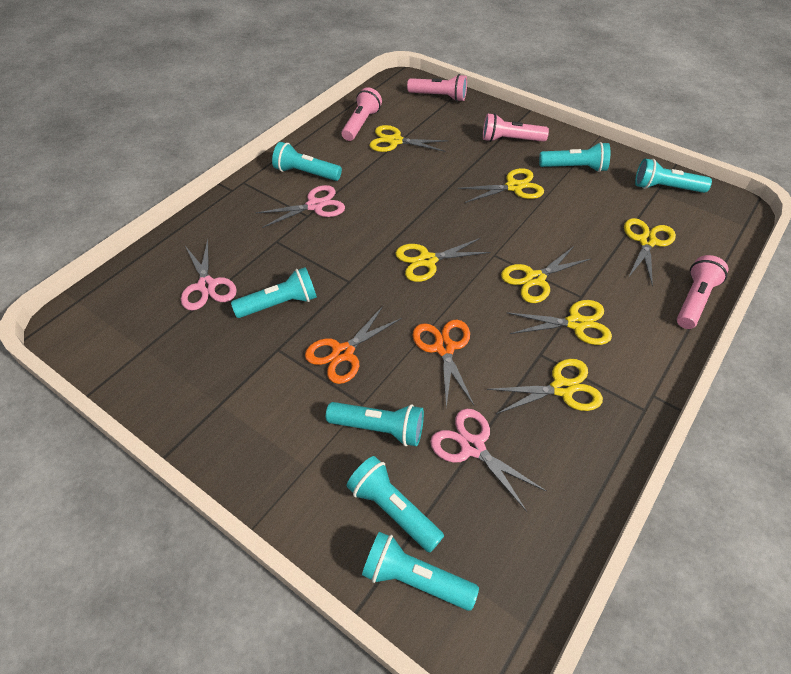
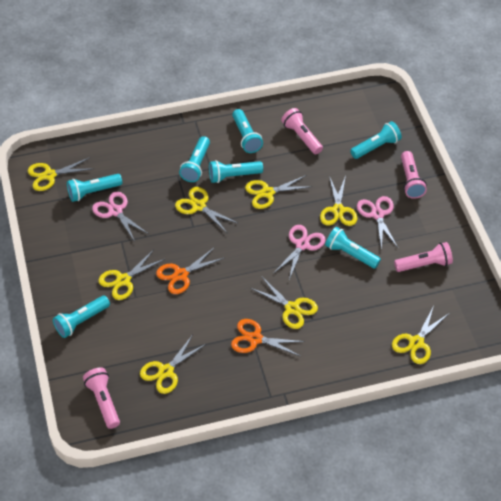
yellow scissors: 7 -> 8

